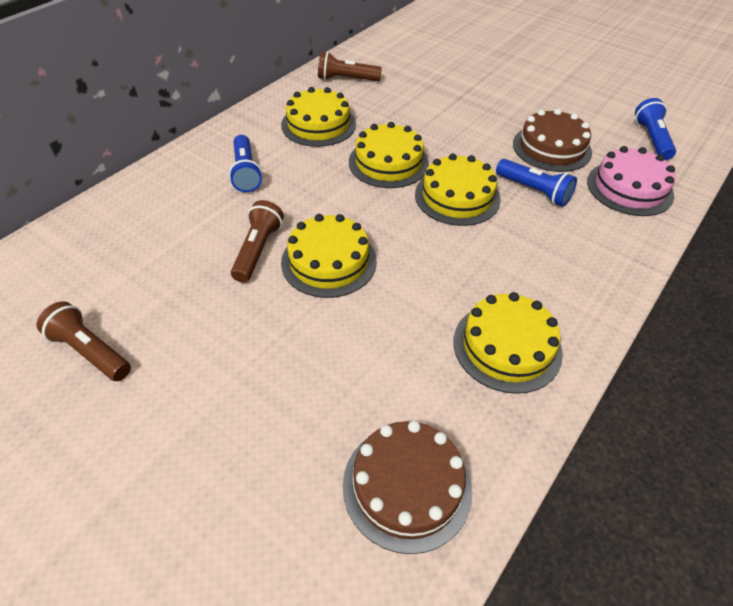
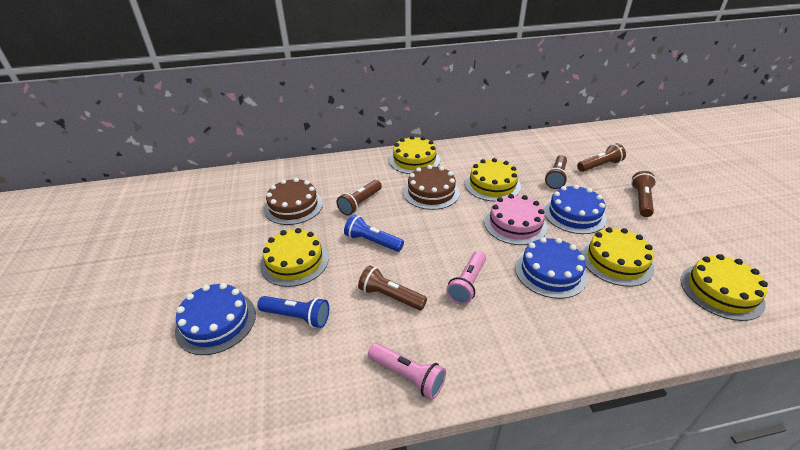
blue cake: 0 -> 3
blue flashlight: 3 -> 2
brown flashlight: 3 -> 5
pink flashlight: 0 -> 2

